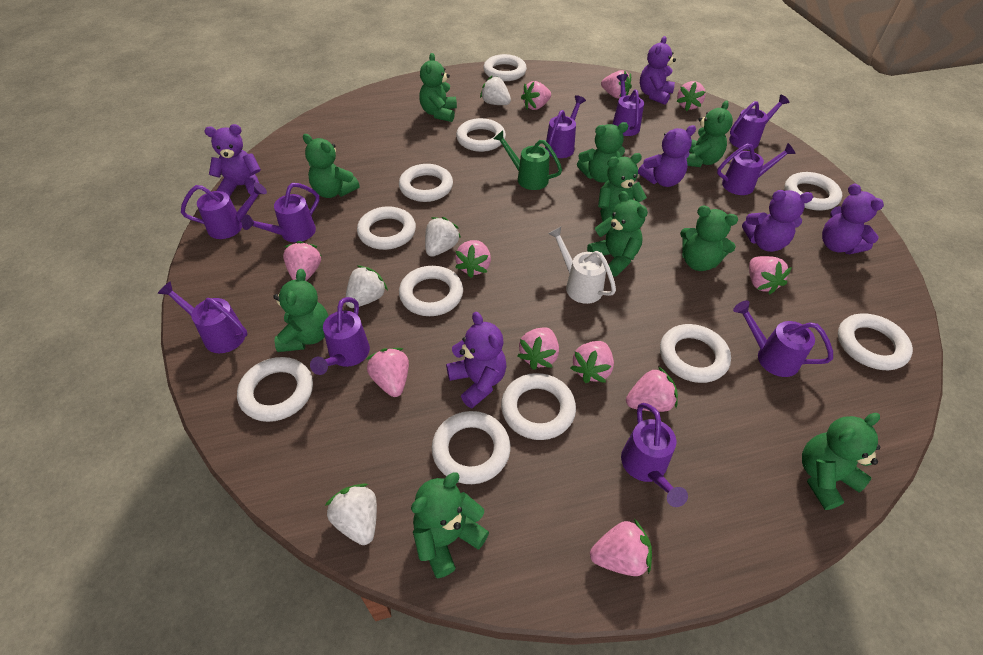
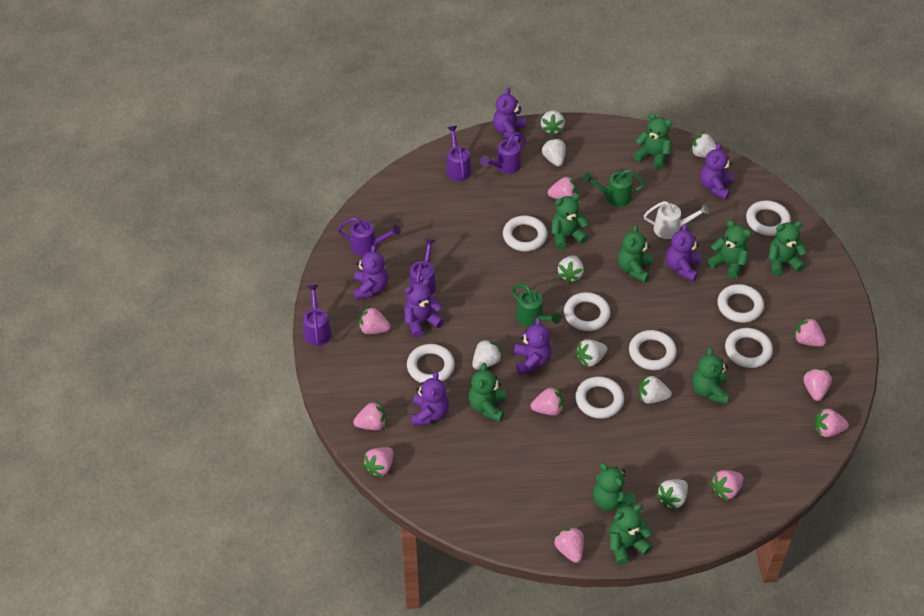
green teddy bear: 10 -> 9
green watering can: 1 -> 2
pink strawberry: 11 -> 10
purple teddy bear: 6 -> 7
purple watering can: 10 -> 5
white ring: 11 -> 8
white strawberry: 4 -> 8

